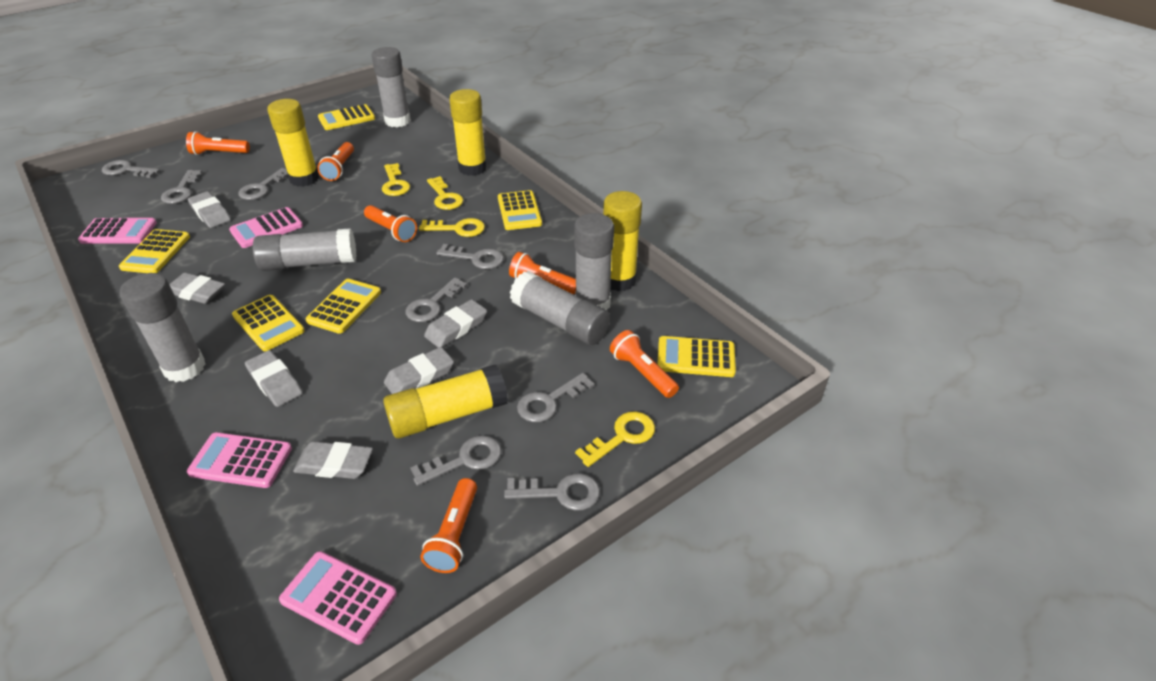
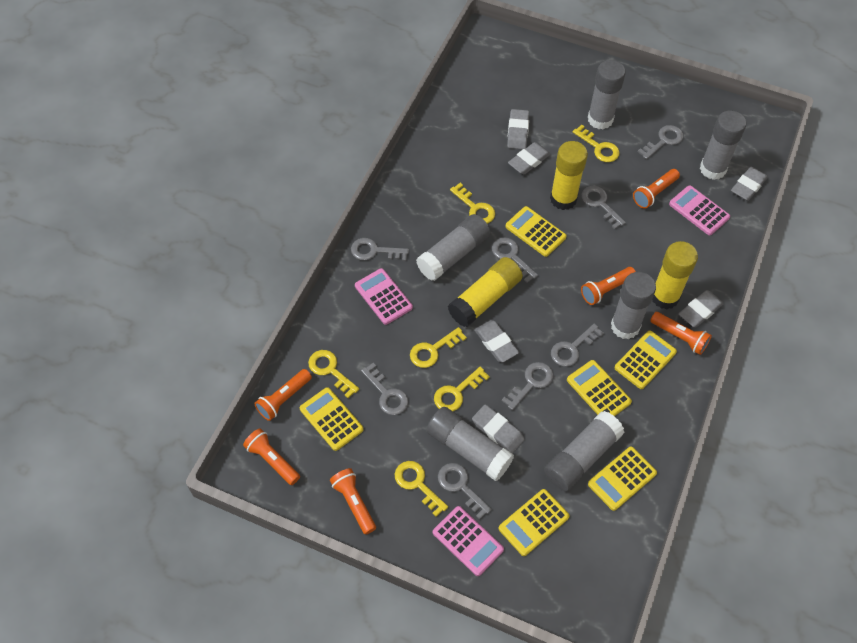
grey glue stick: 5 -> 6
pink calculator: 4 -> 3
yellow glue stick: 4 -> 3
yellow key: 4 -> 6

